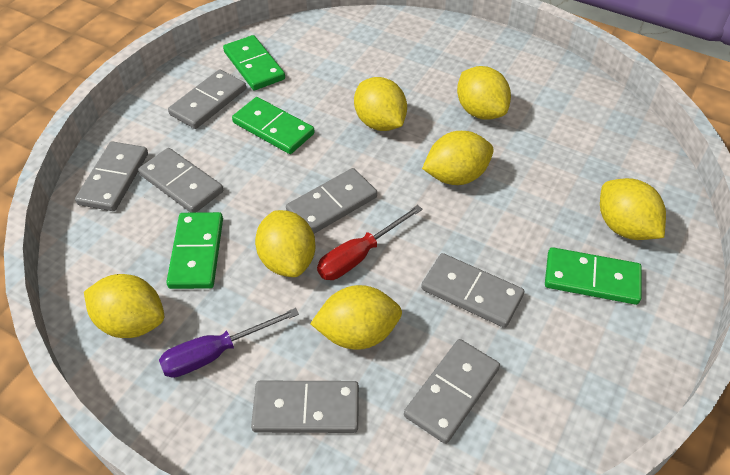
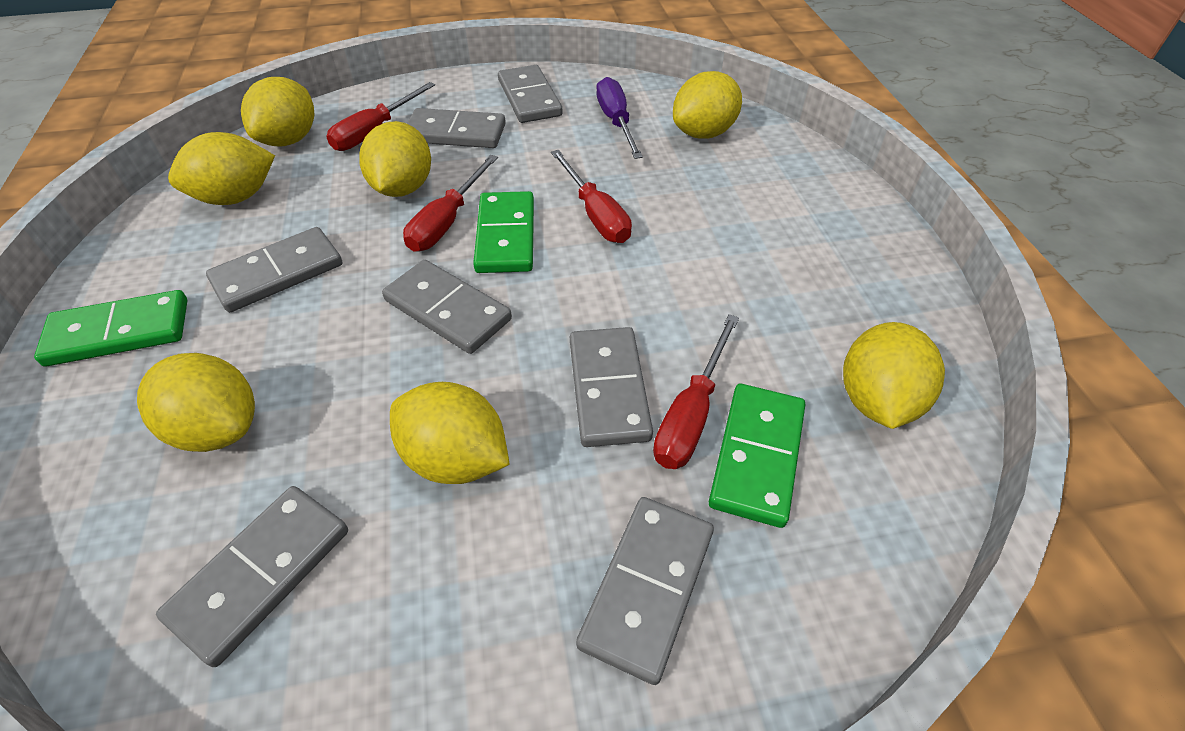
green domino: 4 -> 3
red screwdriver: 1 -> 4

